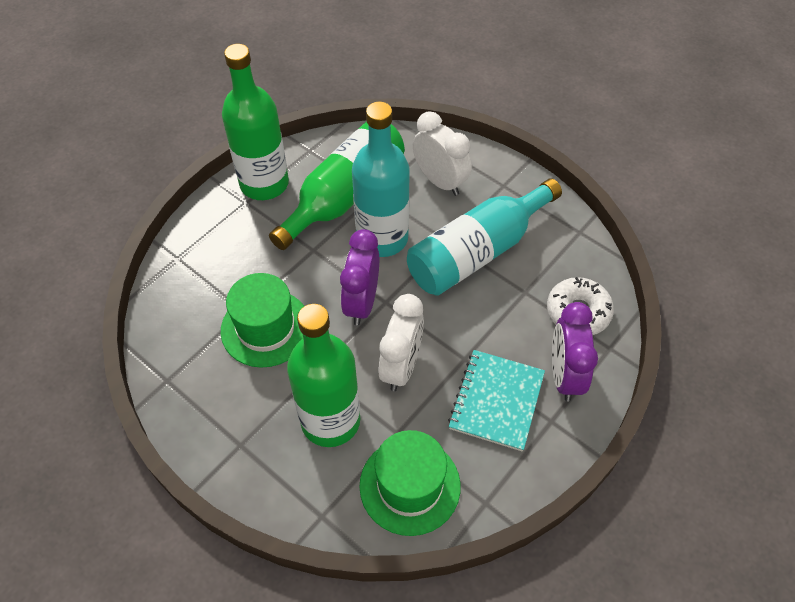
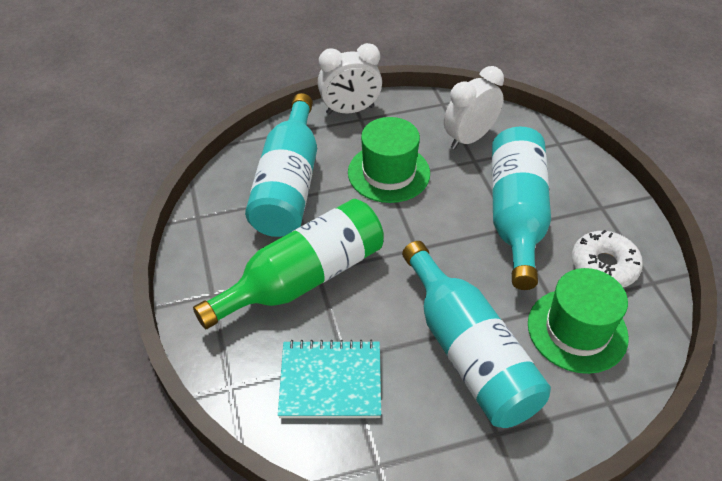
green bottle: 3 -> 1
purple clock: 2 -> 0
turquoise bottle: 2 -> 3

